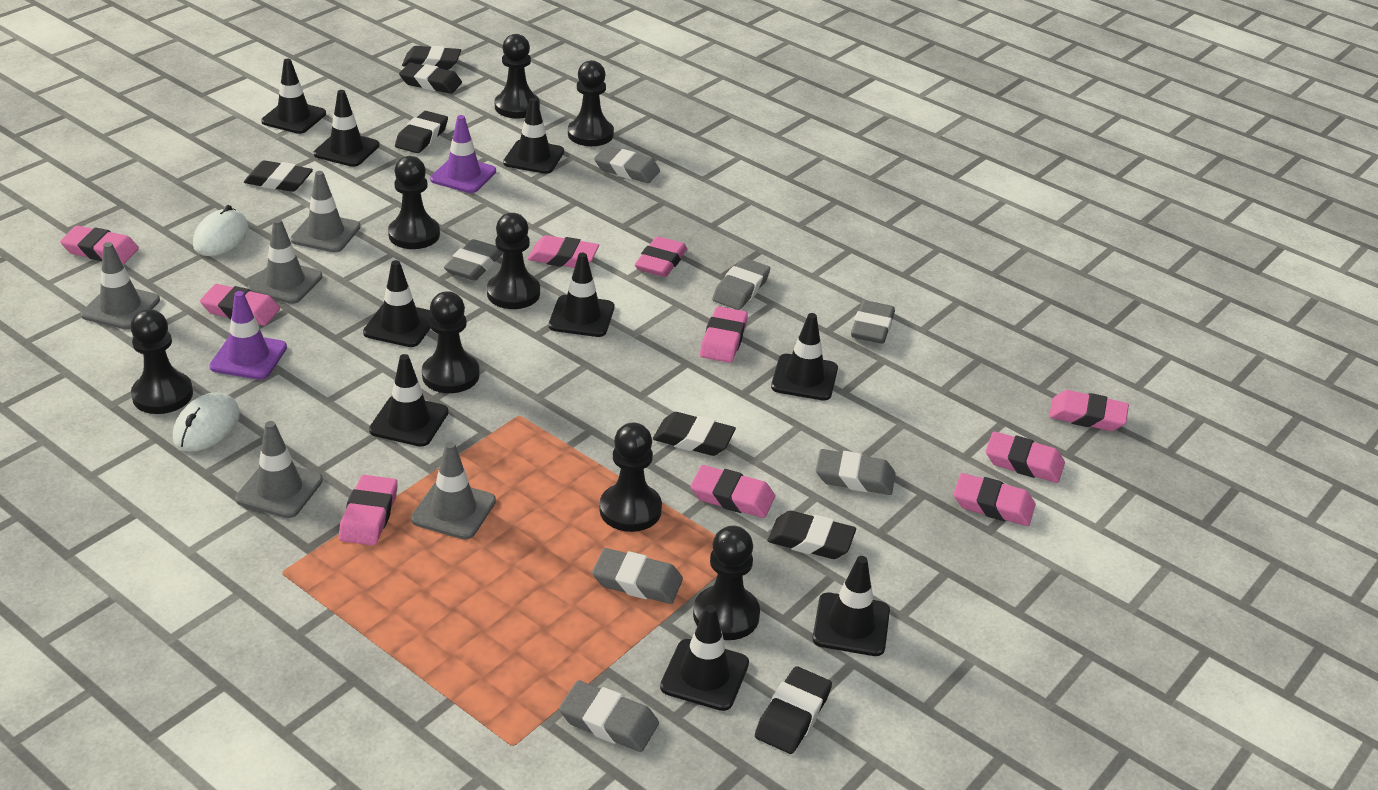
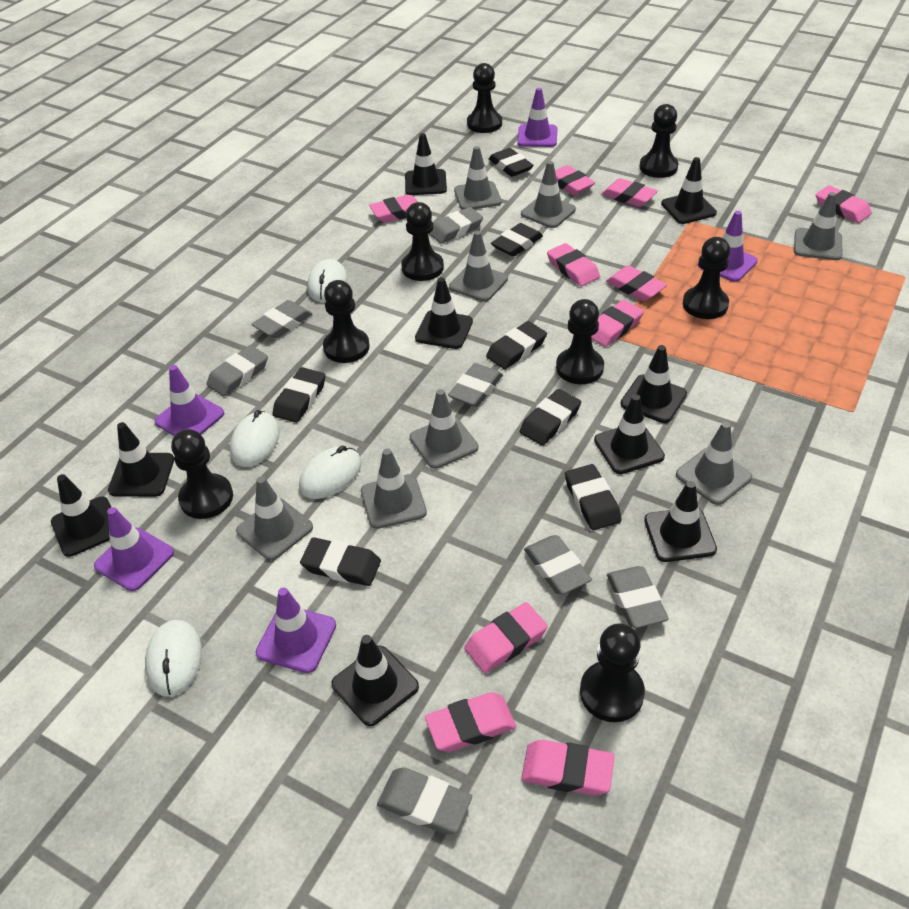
grey traffic cone: 5 -> 8
purple traffic cone: 2 -> 5
white mouse: 2 -> 4

